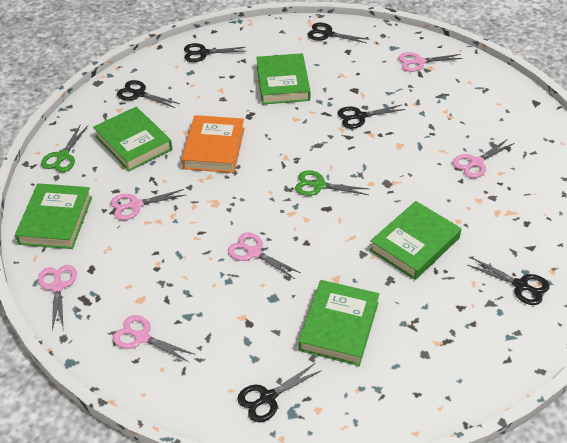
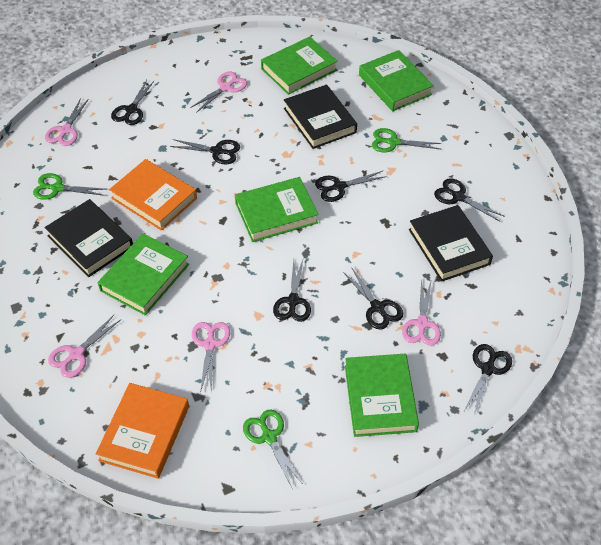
black book: 0 -> 3
black scissors: 6 -> 7
green scissors: 2 -> 3
orange book: 1 -> 2
pink scissors: 6 -> 5

